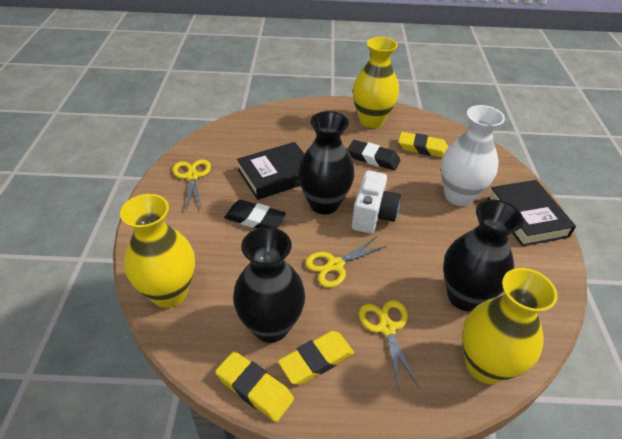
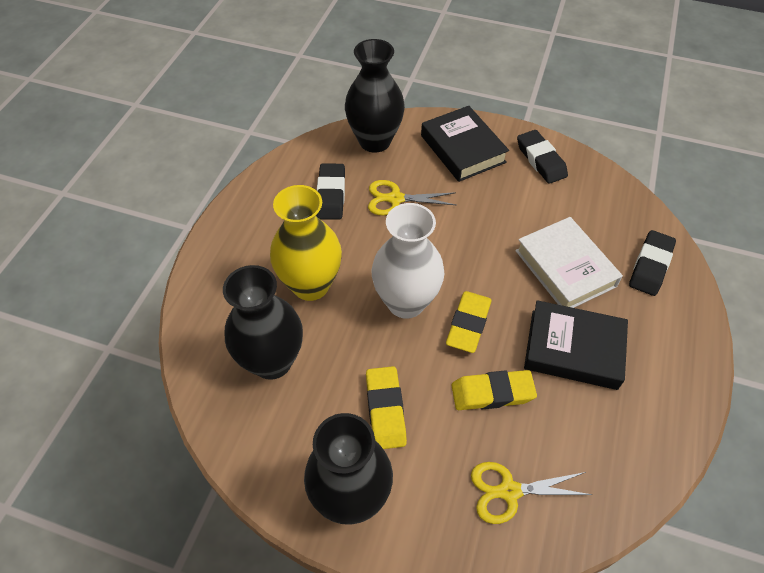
black eraser: 2 -> 3
white book: 0 -> 1
white camera: 1 -> 0
yellow scissors: 3 -> 2
yellow vase: 3 -> 1

